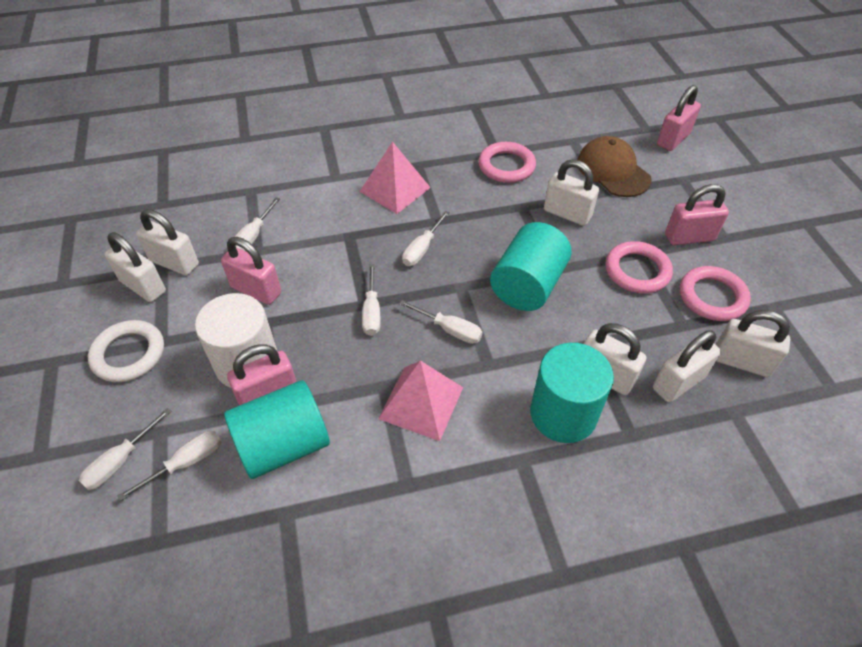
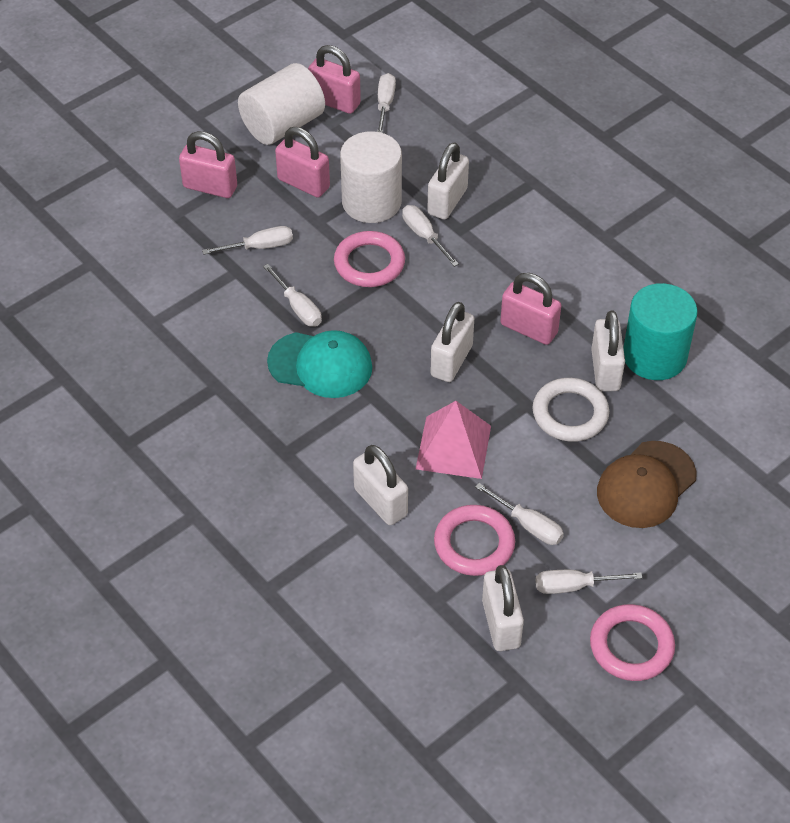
pink pyramid: 2 -> 1
turquoise cap: 0 -> 1
turquoise cylinder: 3 -> 1
white cylinder: 1 -> 2
white padlock: 6 -> 5

